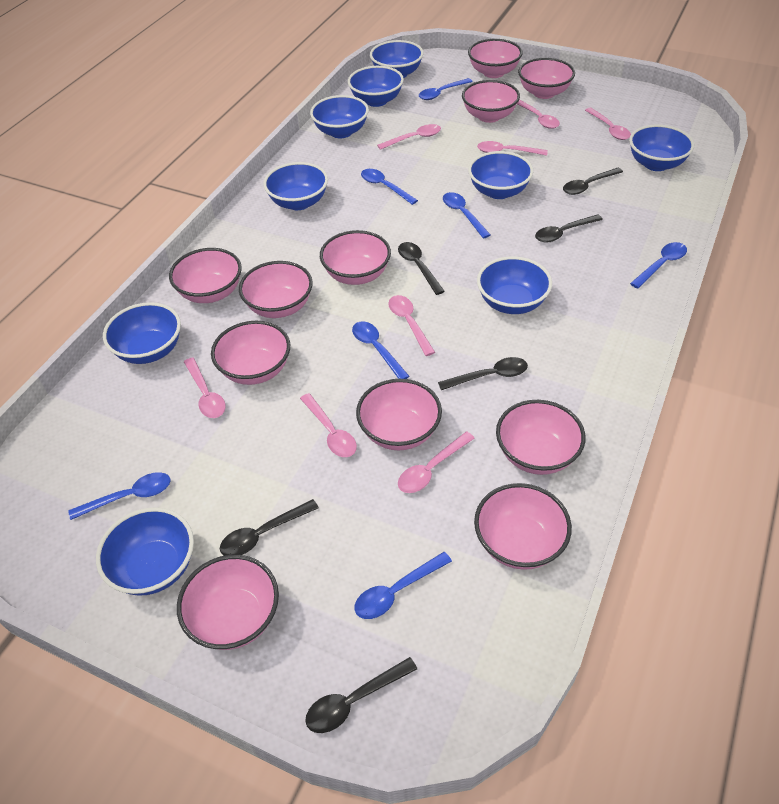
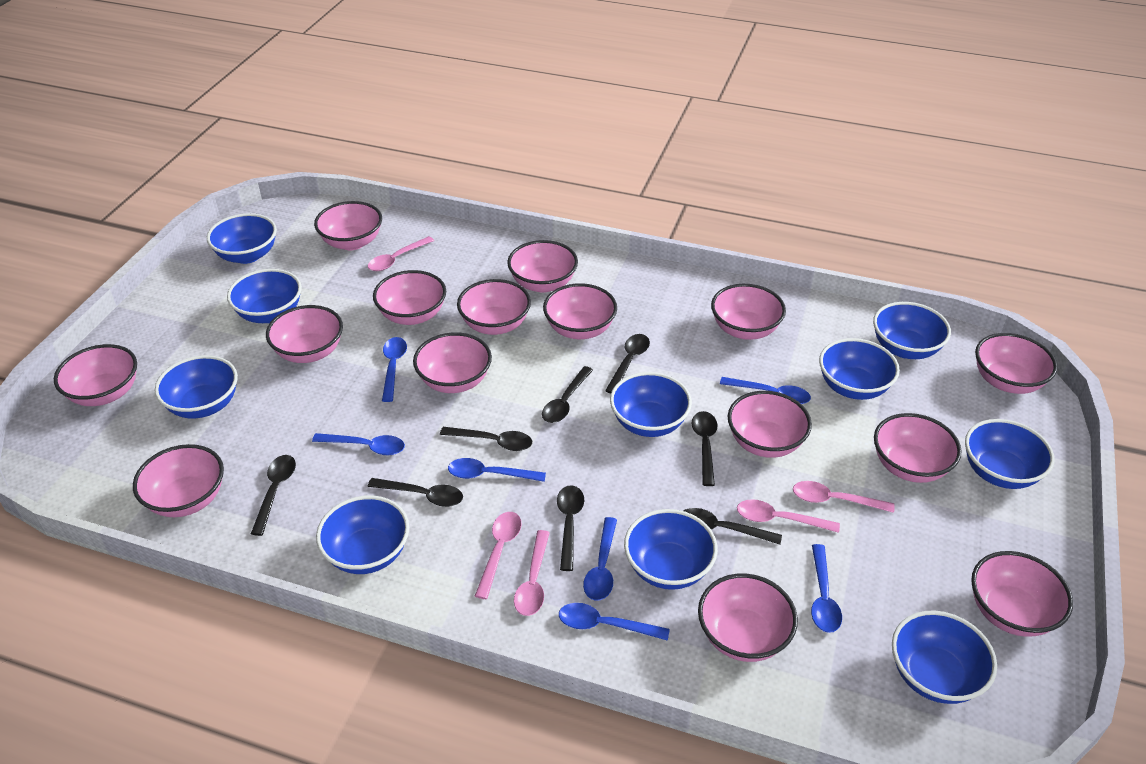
black spoon: 6 -> 8
blue bowl: 9 -> 10
pink bowl: 11 -> 15
pink spoon: 8 -> 5

